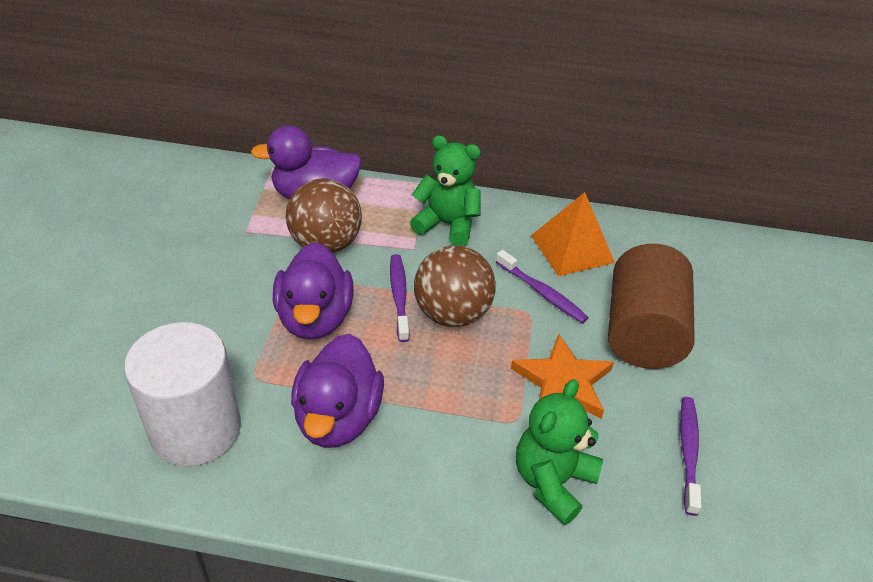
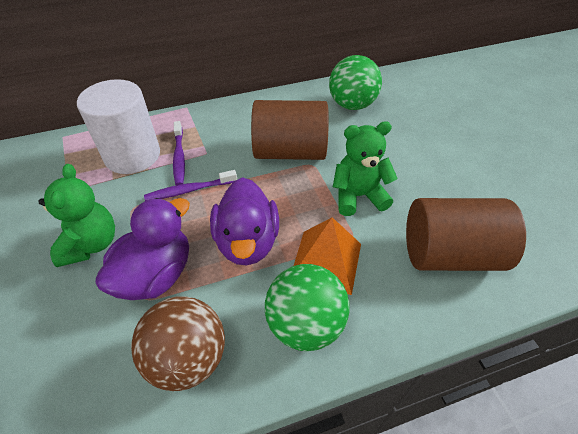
brown ball: 2 -> 1
brown cylinder: 1 -> 2
green ball: 0 -> 2
orange star: 1 -> 0
purple duck: 3 -> 2
purple toothbrush: 3 -> 2

